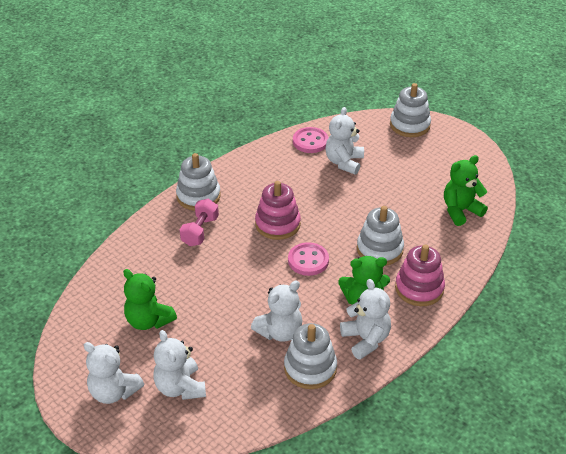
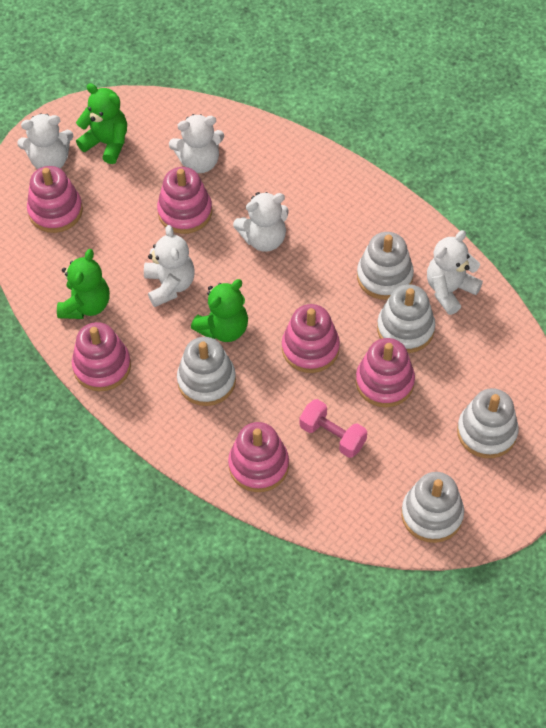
pink button: 2 -> 0
pink stacking toy: 2 -> 6
white stacking toy: 4 -> 5

